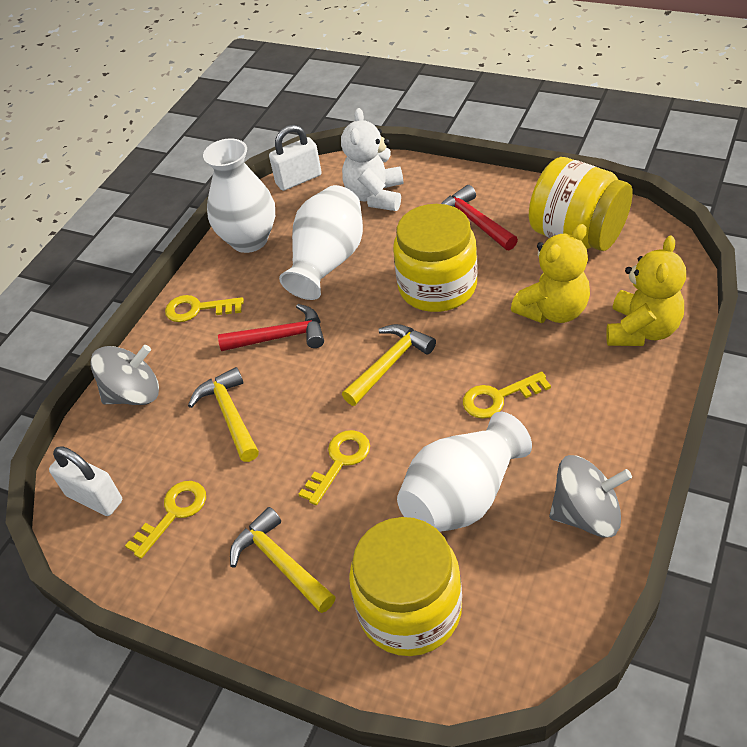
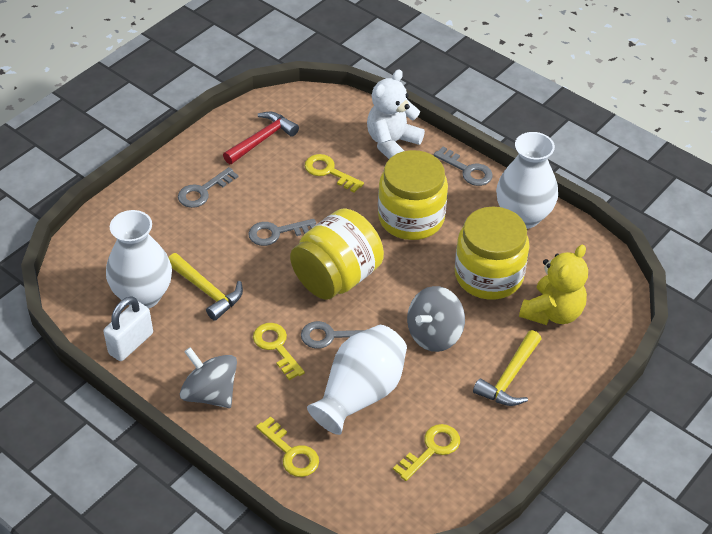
grey key: 0 -> 4
red hammer: 2 -> 1
white padlock: 2 -> 1
yellow hammer: 3 -> 2
yellow teddy bear: 2 -> 1

